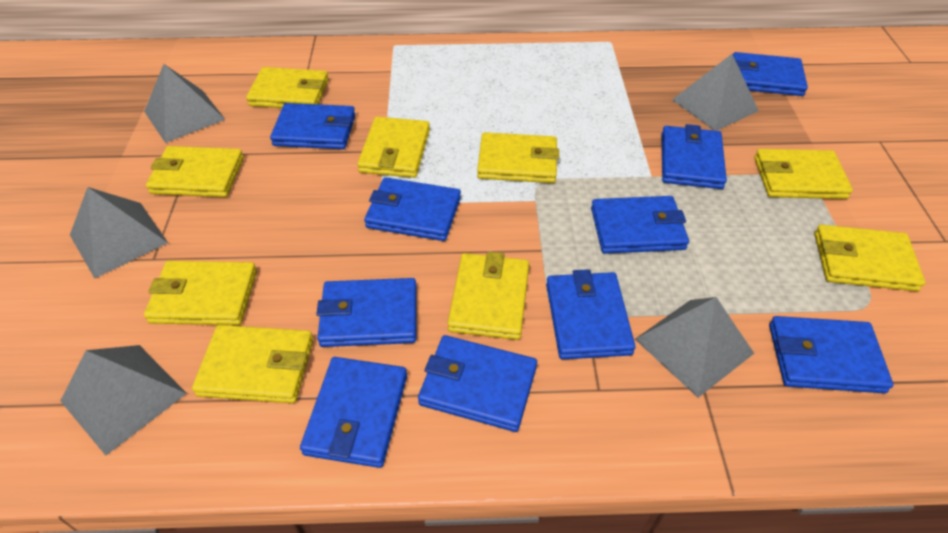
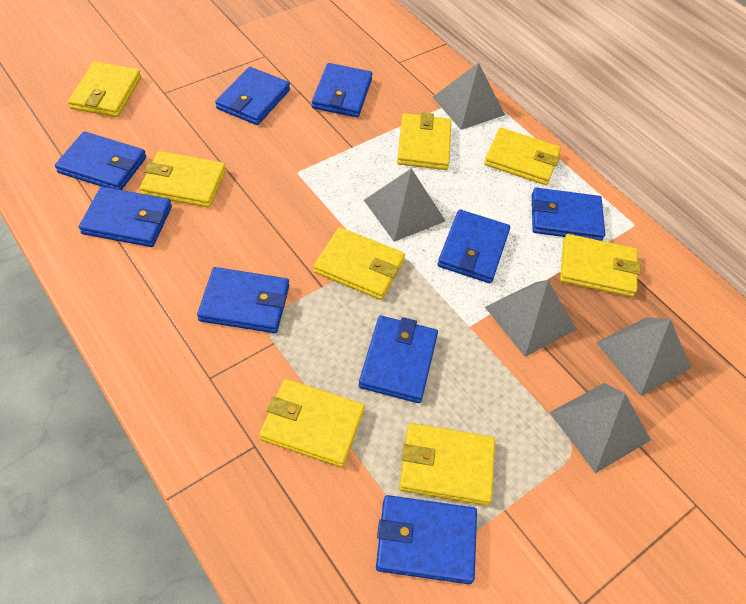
blue wallet: 10 -> 9
yellow wallet: 9 -> 8

